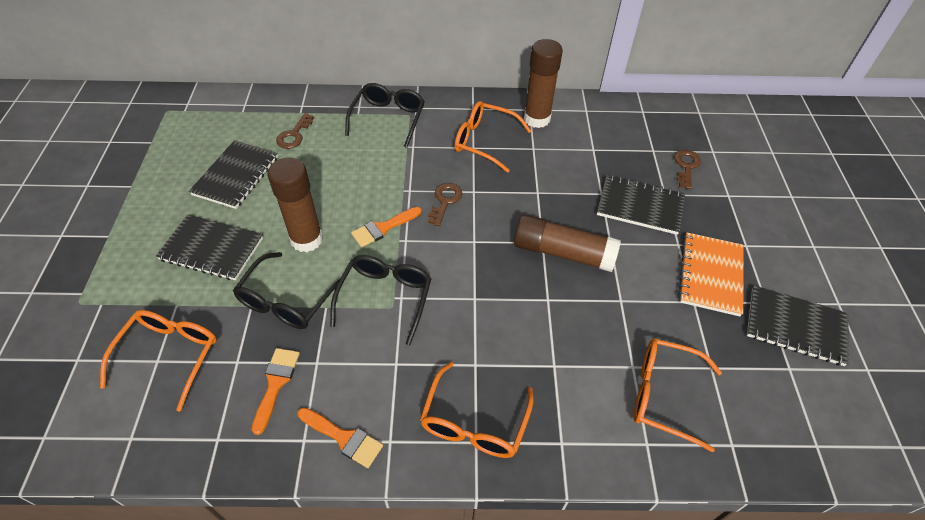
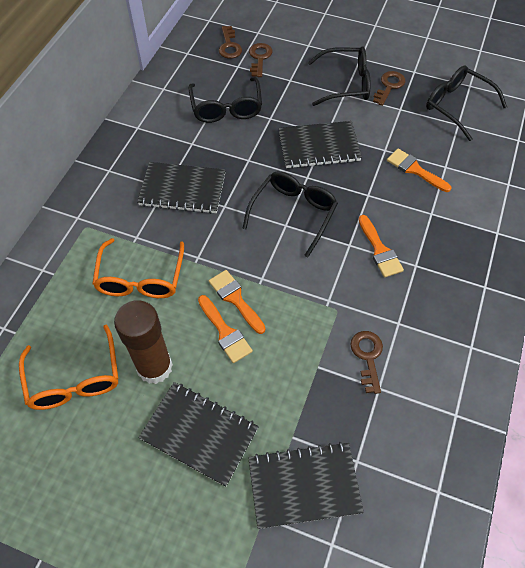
black glasses: 3 -> 4
brown glue stick: 3 -> 1
brown key: 3 -> 4
orange brush: 3 -> 4
orange glasses: 4 -> 2
orange notebook: 1 -> 0

